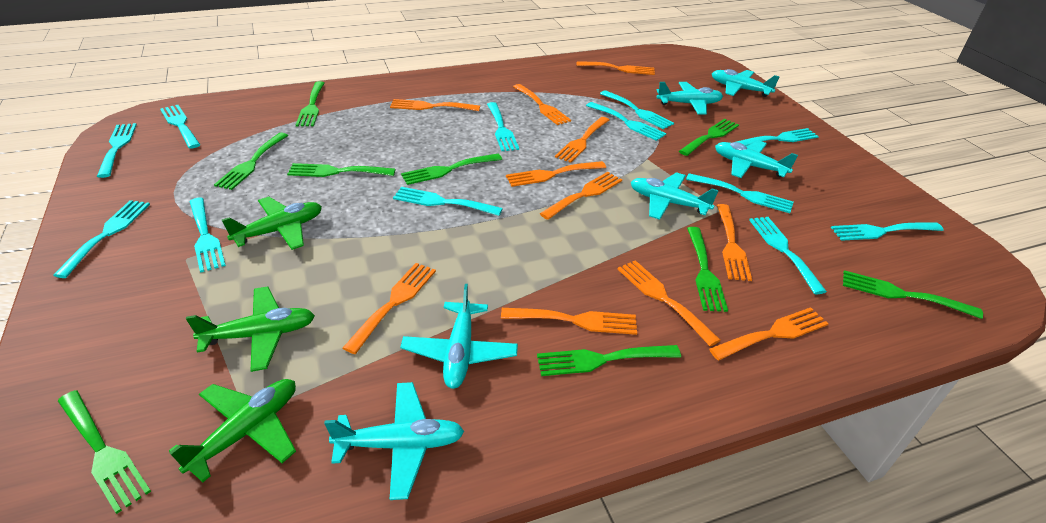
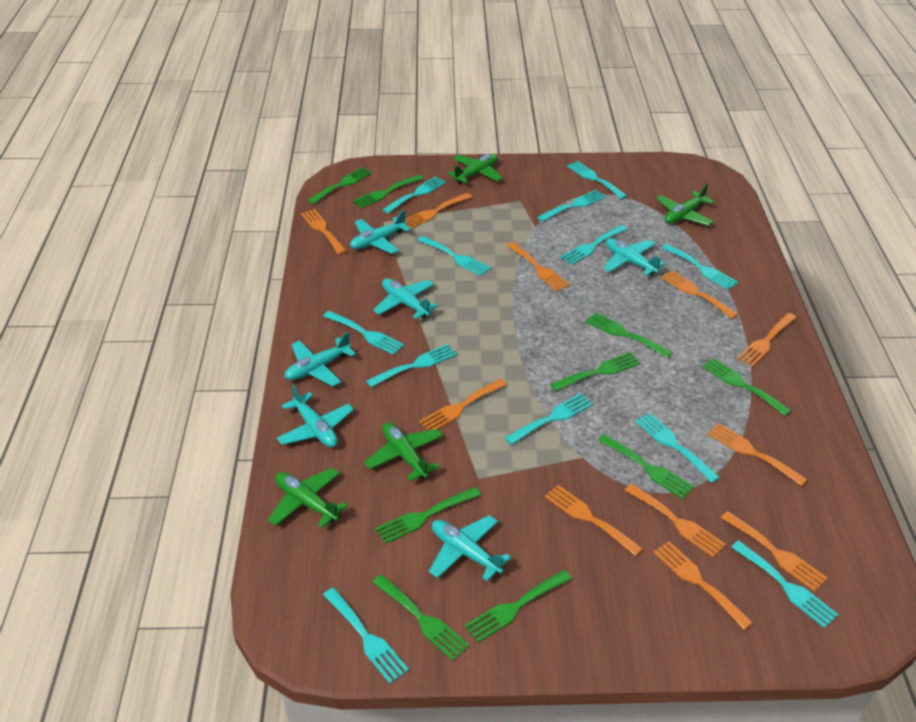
green plane: 3 -> 4

